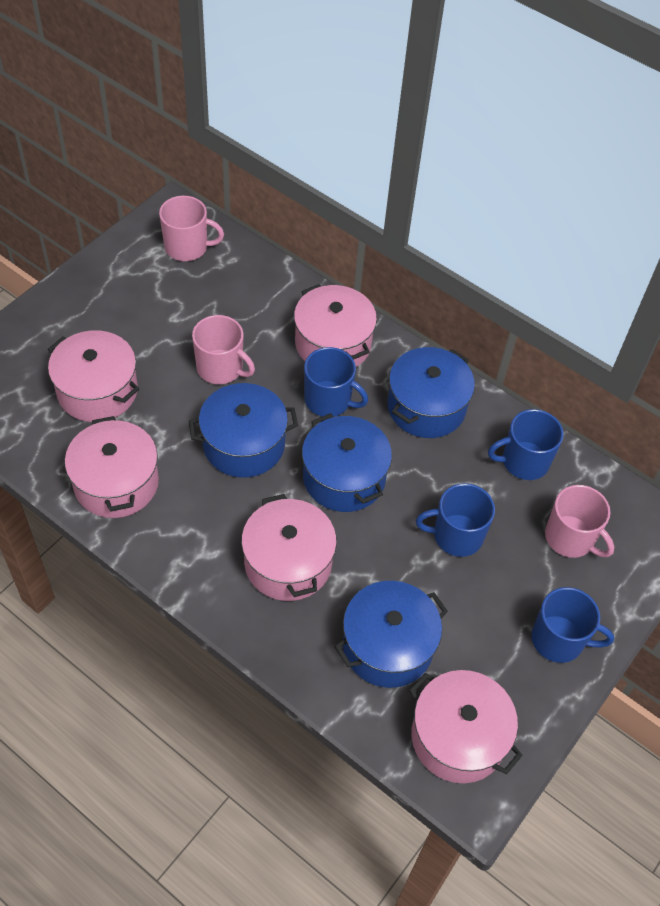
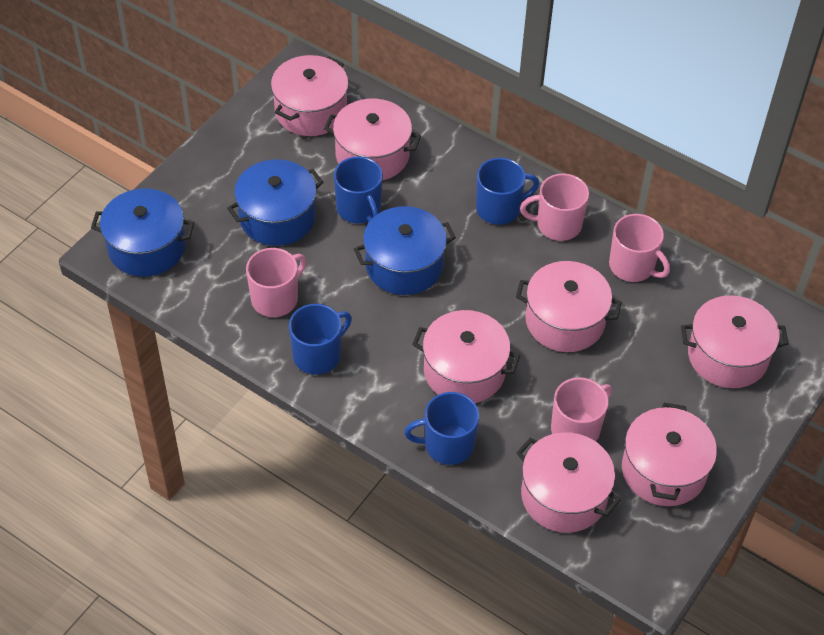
blue pot: 4 -> 3
pink mug: 3 -> 4
pink pot: 5 -> 7

